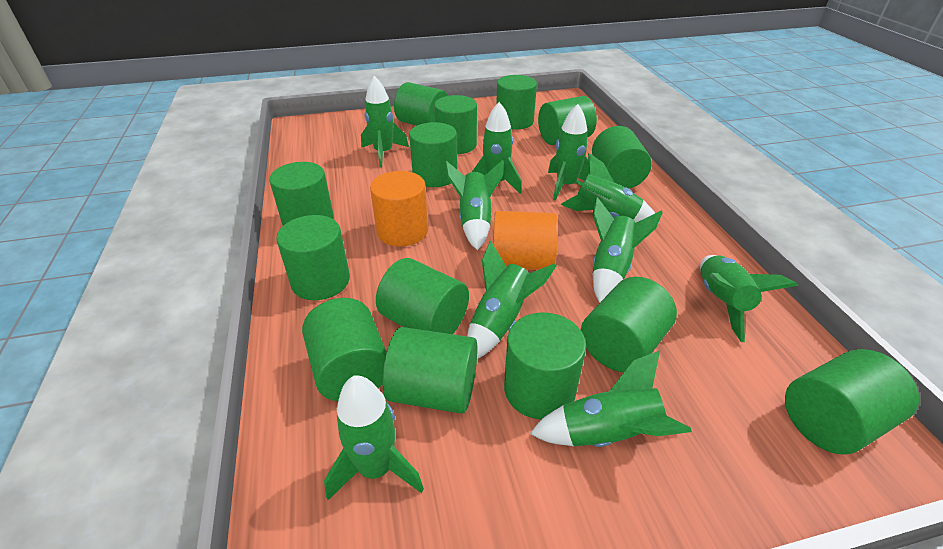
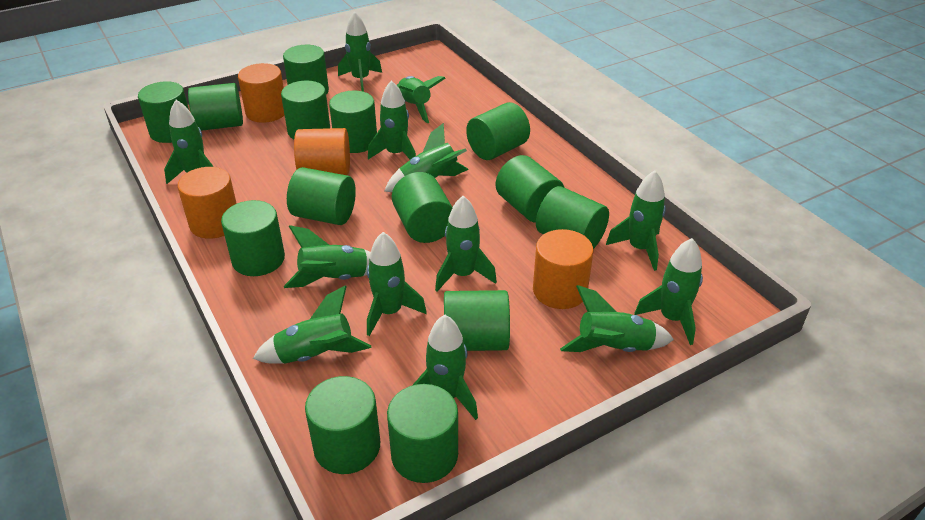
green rocket: 10 -> 13
orange cylinder: 2 -> 4

